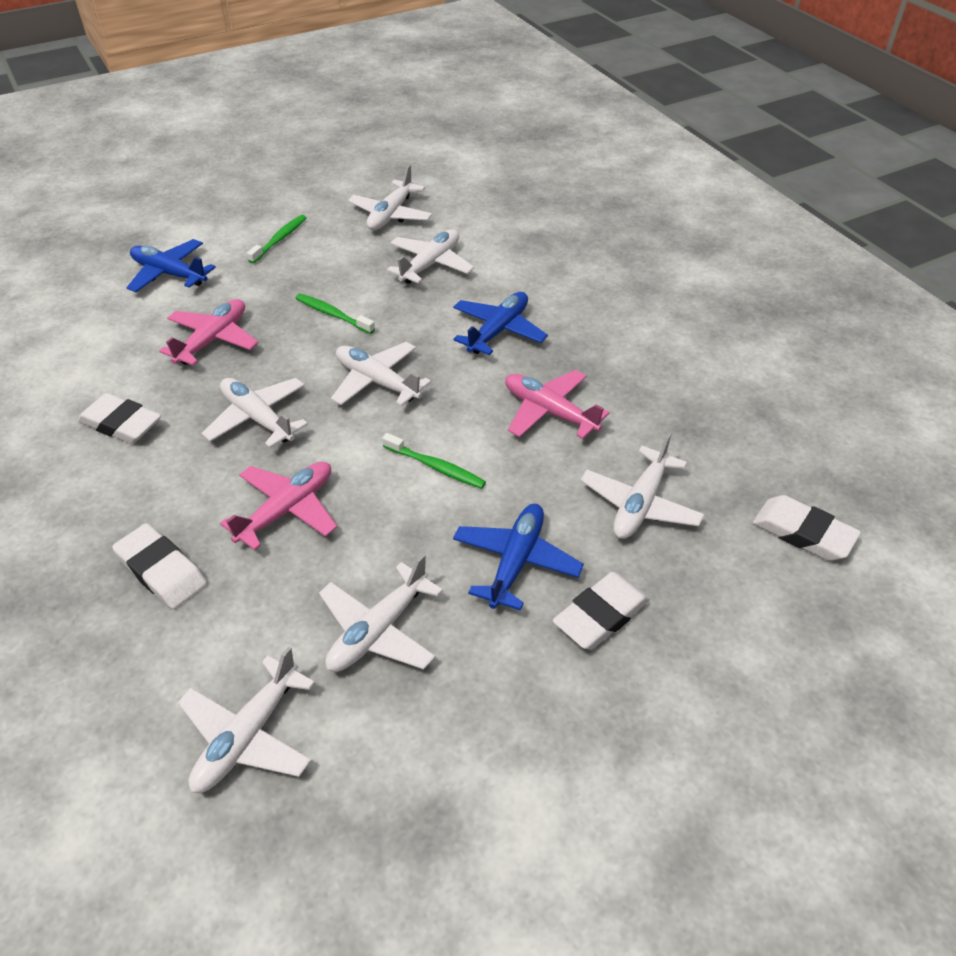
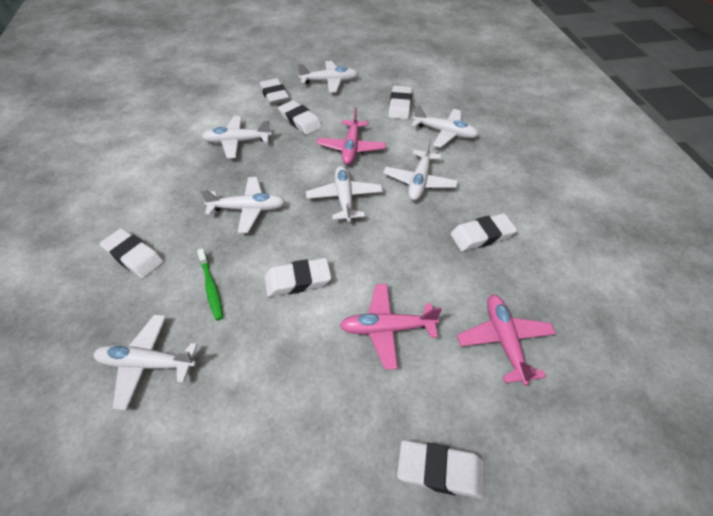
blue plane: 3 -> 0
green toothbrush: 3 -> 1
white eraser: 4 -> 7

